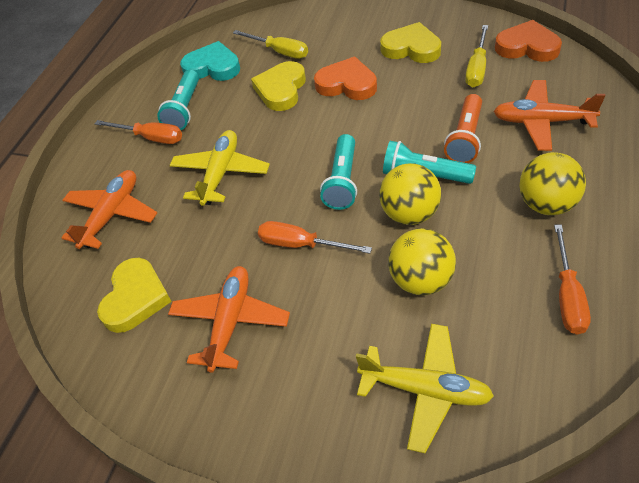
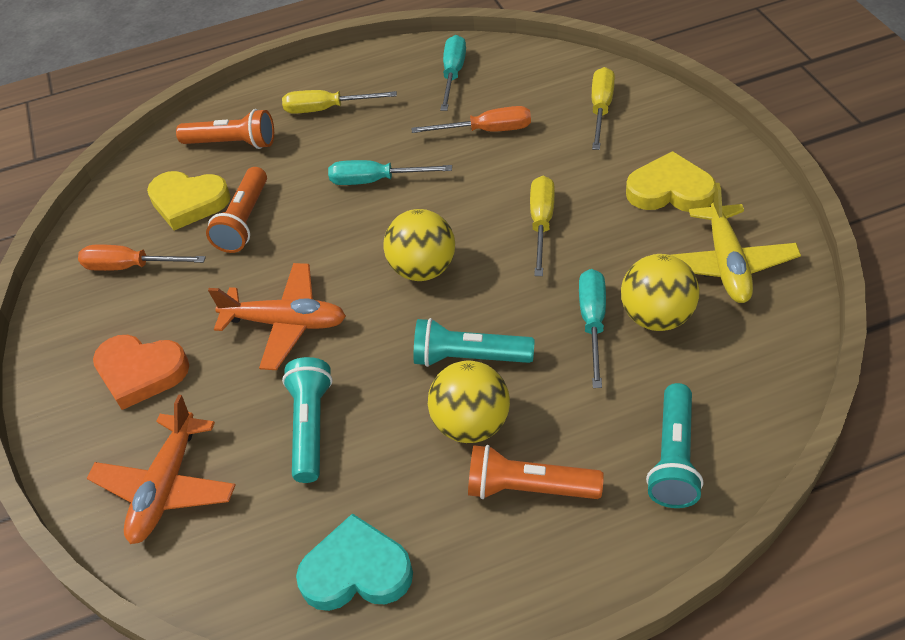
orange flashlight: 1 -> 3
orange heart: 2 -> 1
orange plane: 3 -> 2
orange screwdriver: 3 -> 2
turquoise screwdriver: 0 -> 3
yellow heart: 3 -> 2
yellow plane: 2 -> 1
yellow screwdriver: 2 -> 3

